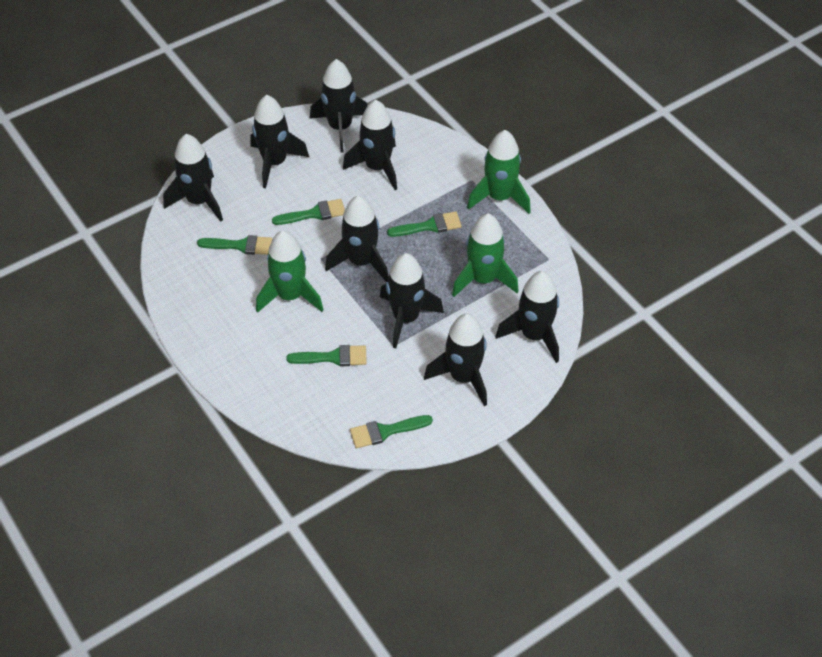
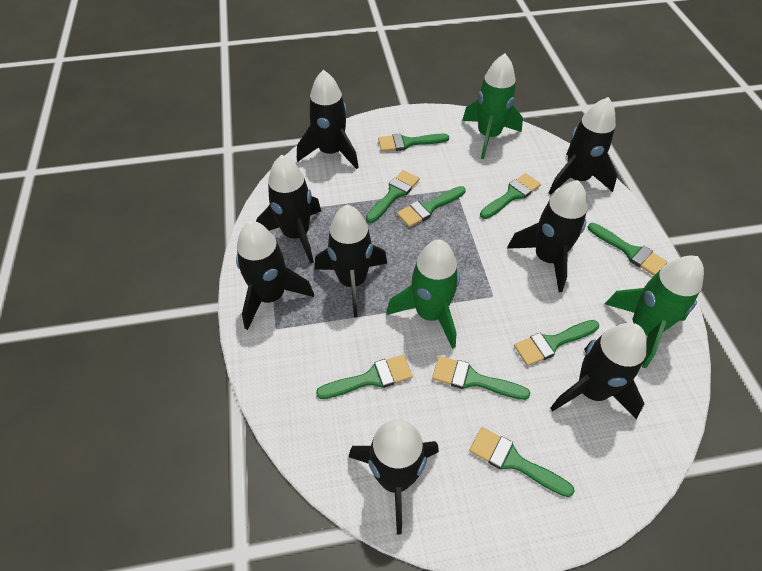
green brush: 5 -> 9

